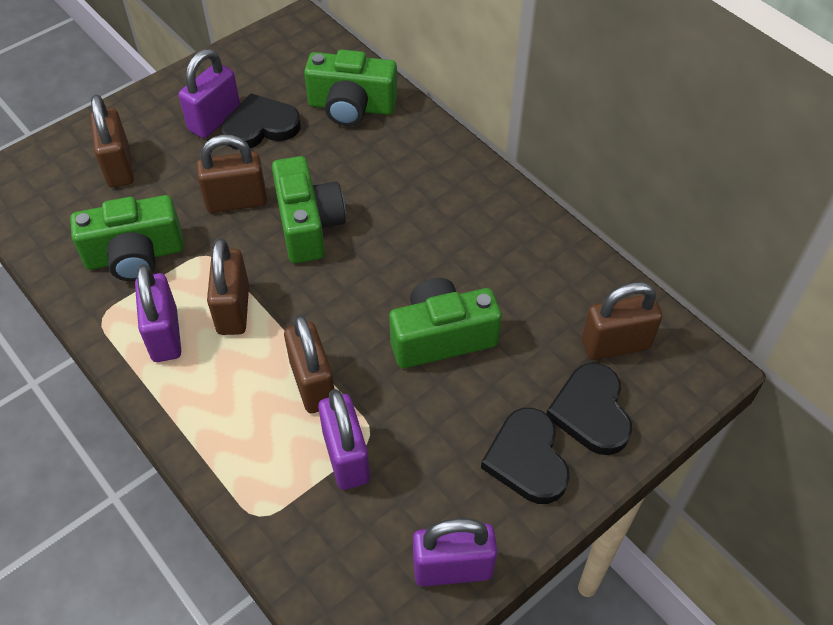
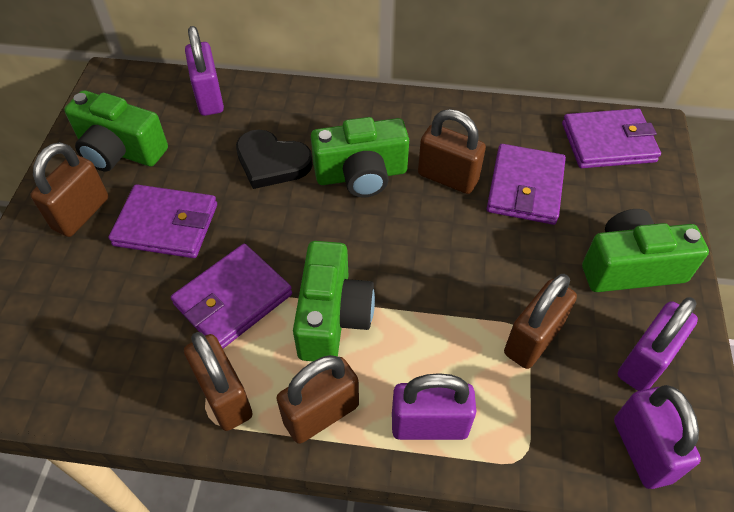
black heart: 3 -> 1
purple wallet: 0 -> 4

